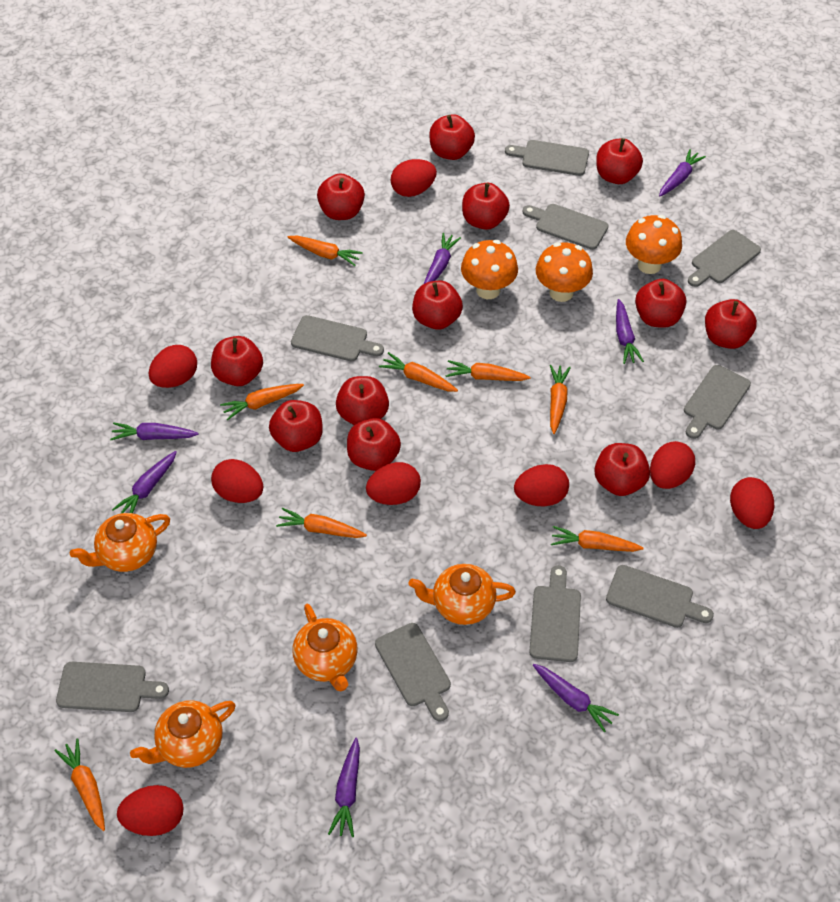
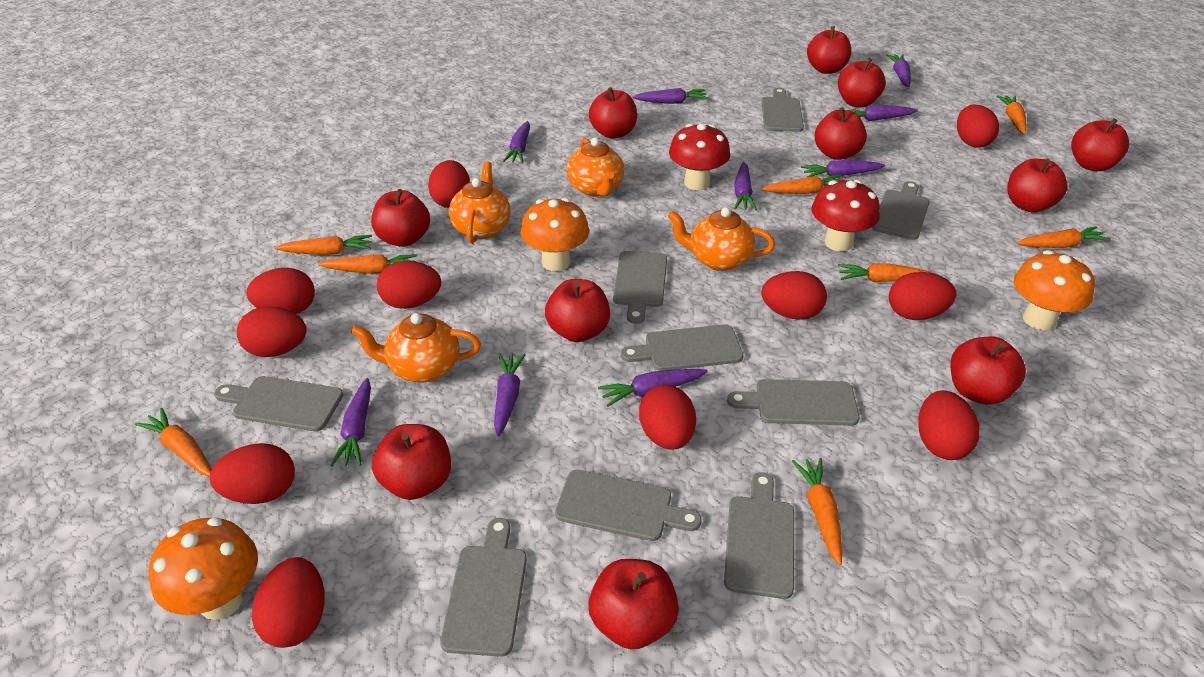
purple carrot: 7 -> 9
red apple: 12 -> 11
red egg: 8 -> 11
red mushroom: 0 -> 2

